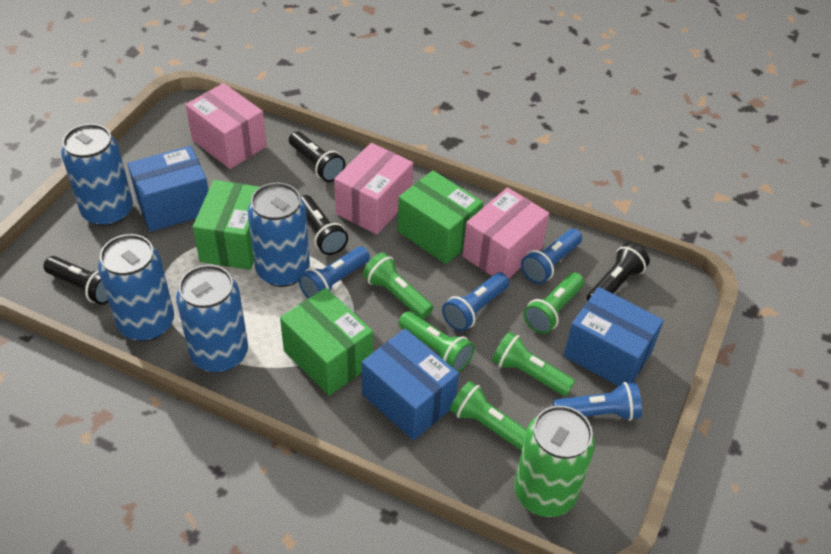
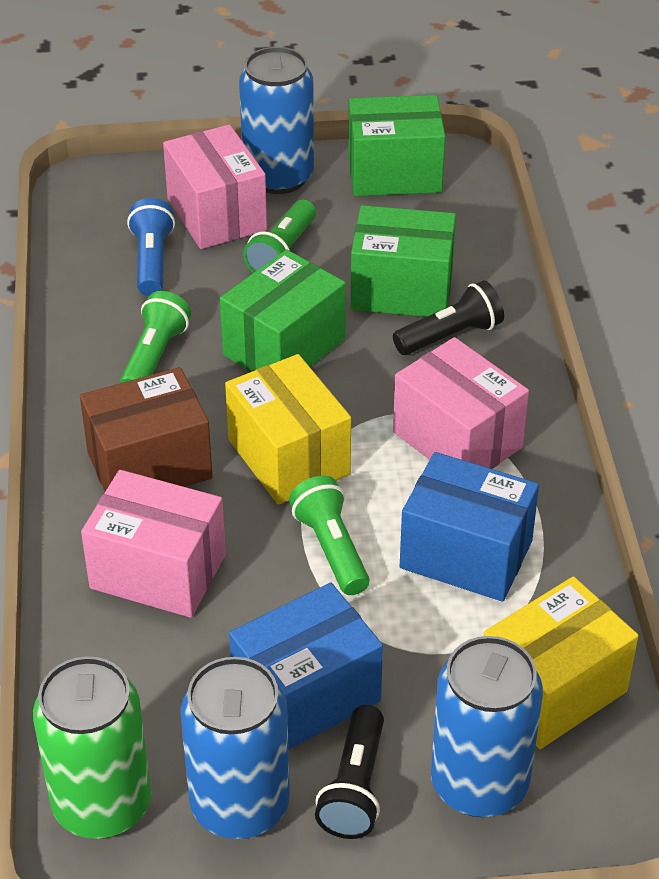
black flashlight: 4 -> 2
blue box: 3 -> 2
blue can: 4 -> 3
blue flashlight: 4 -> 1
brown box: 0 -> 1
green flashlight: 5 -> 3
yellow box: 0 -> 2

